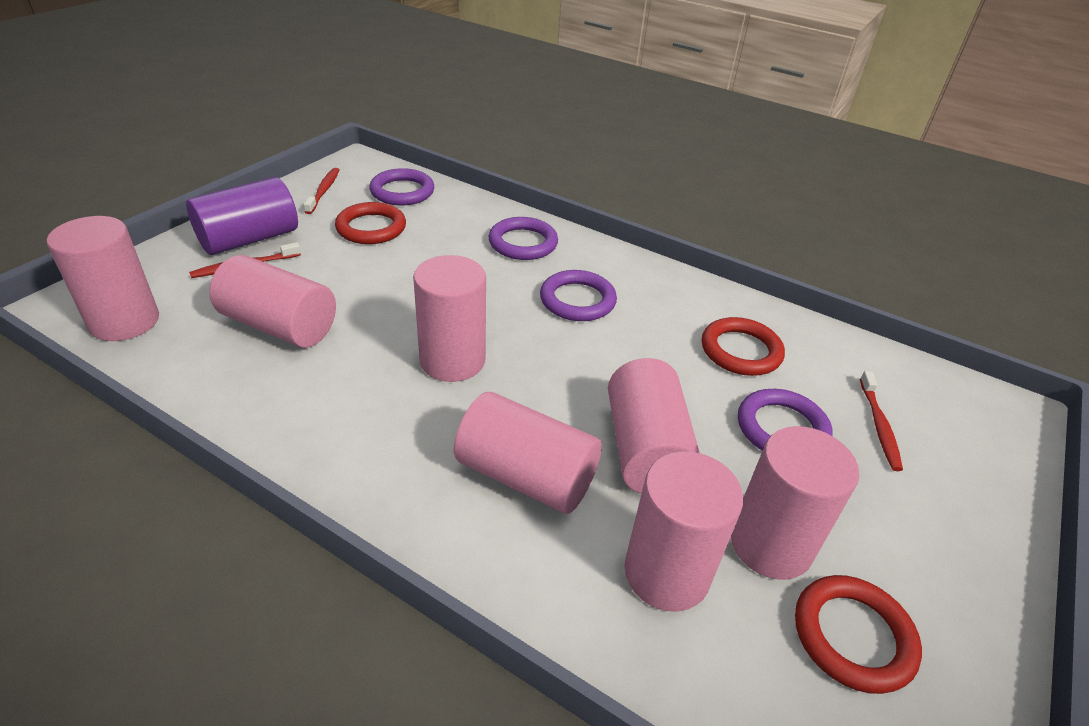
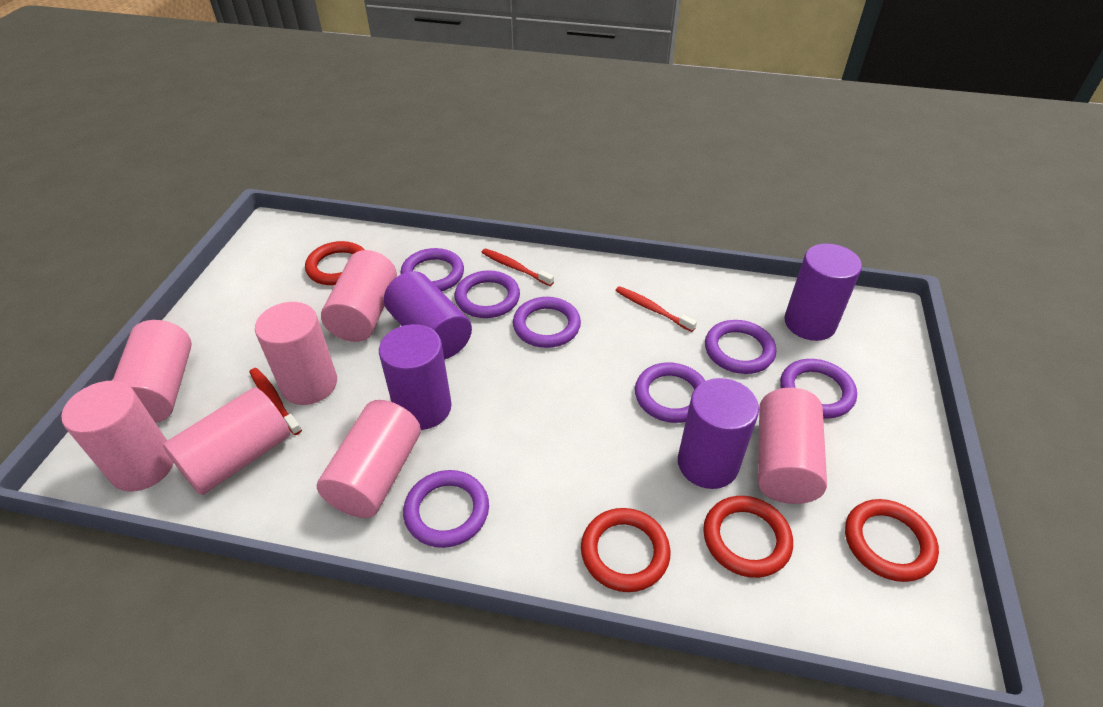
purple cylinder: 1 -> 4
purple ring: 4 -> 7
red ring: 3 -> 4

